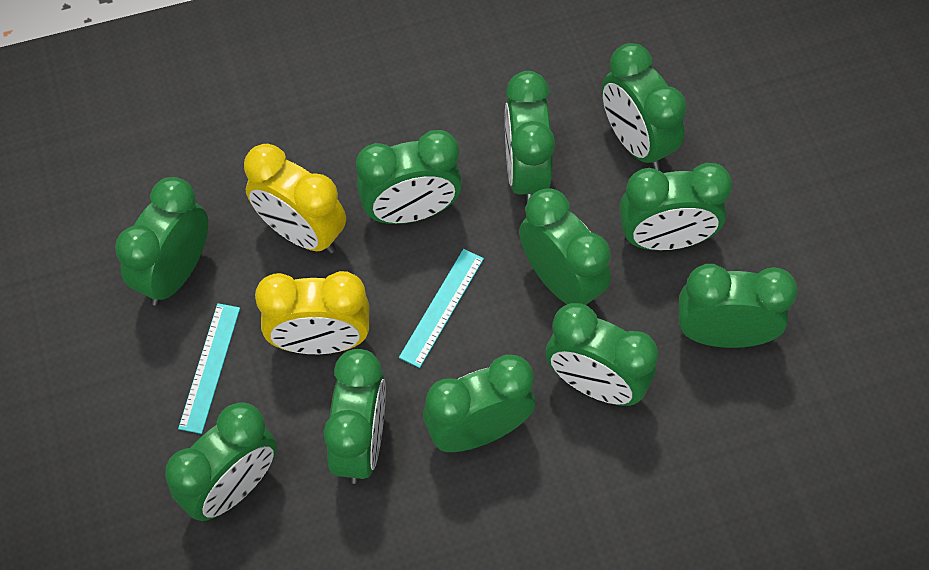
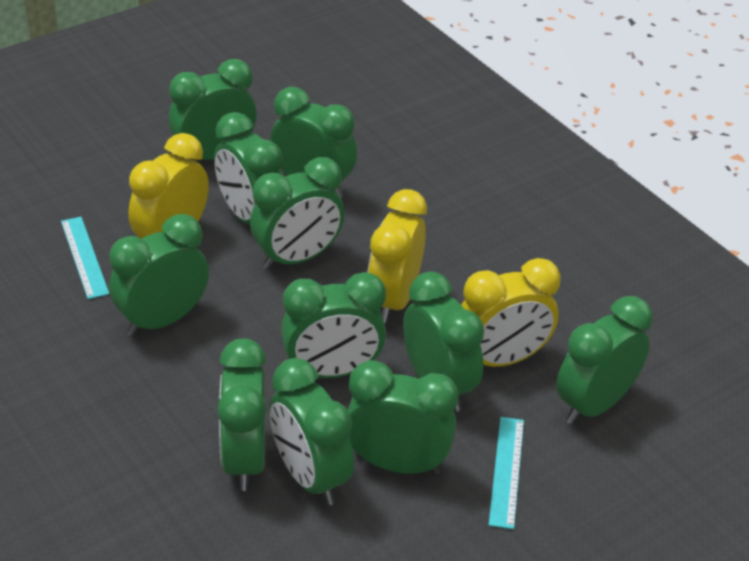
yellow clock: 2 -> 3

